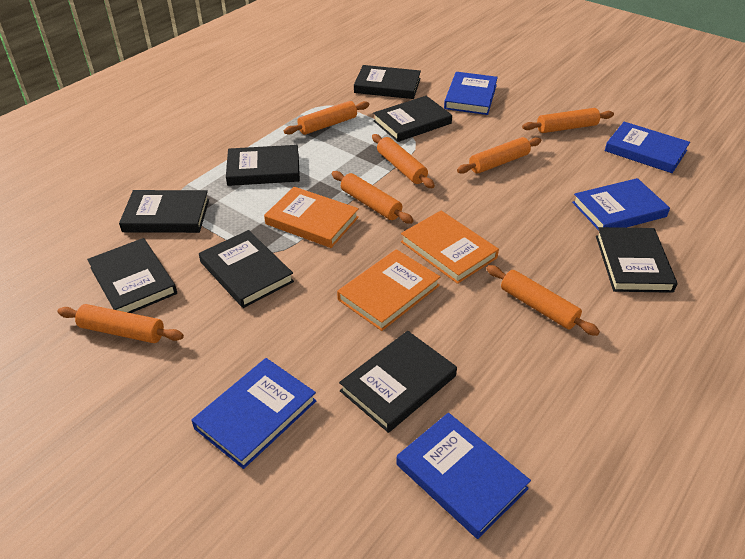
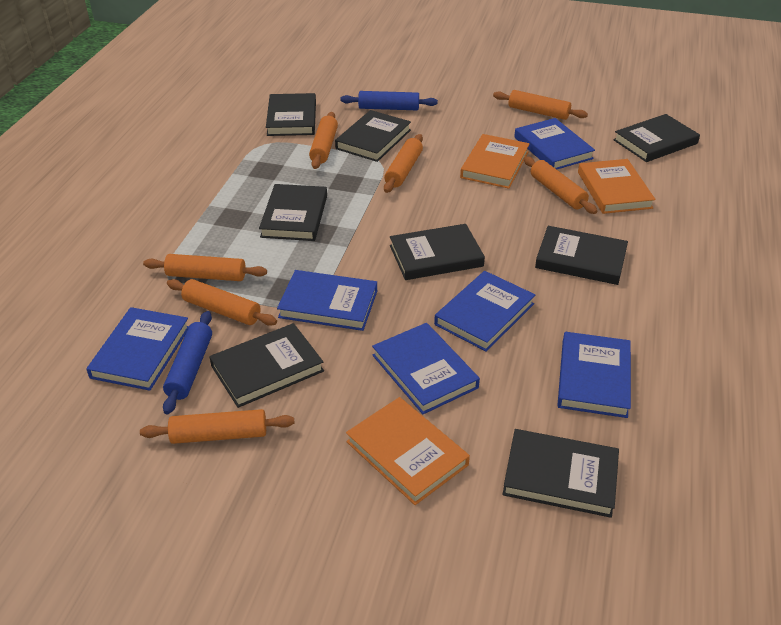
blue book: 5 -> 6
blue rolling pin: 0 -> 2

